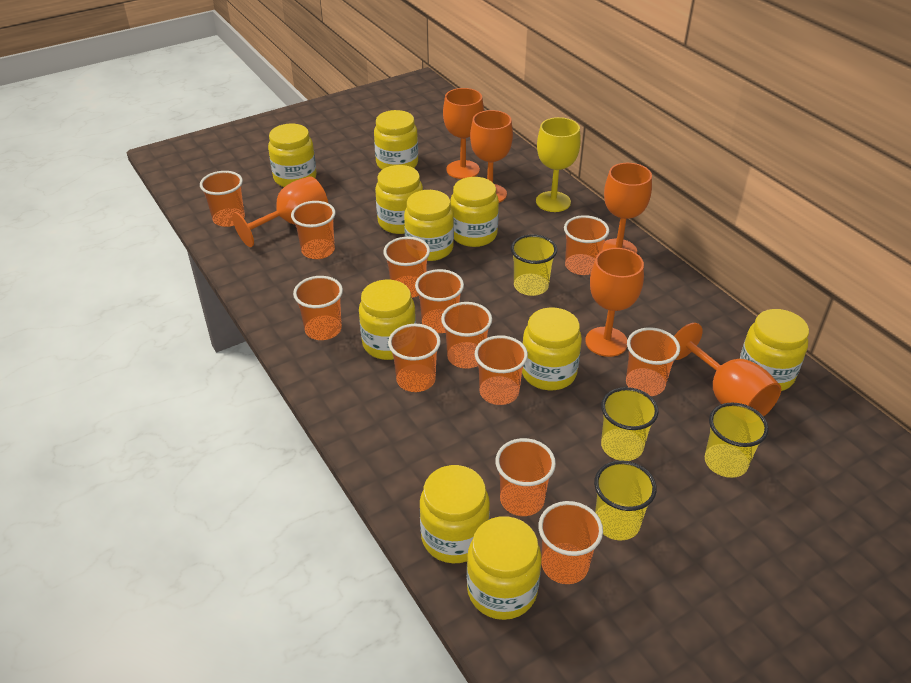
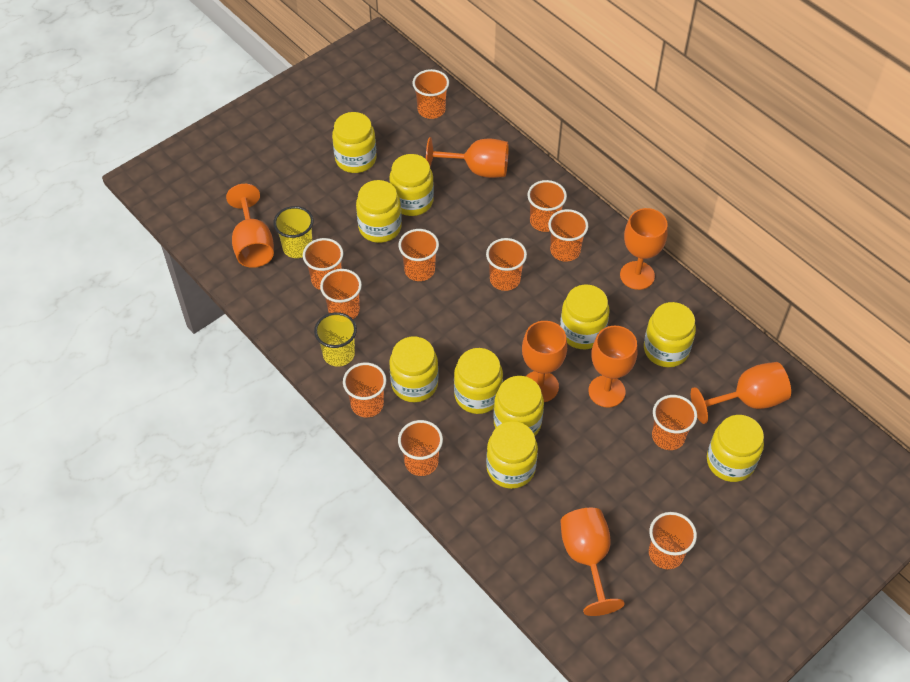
orange cup: 12 -> 11
orange goblet: 6 -> 7
yellow cup: 4 -> 2
yellow goblet: 1 -> 0

